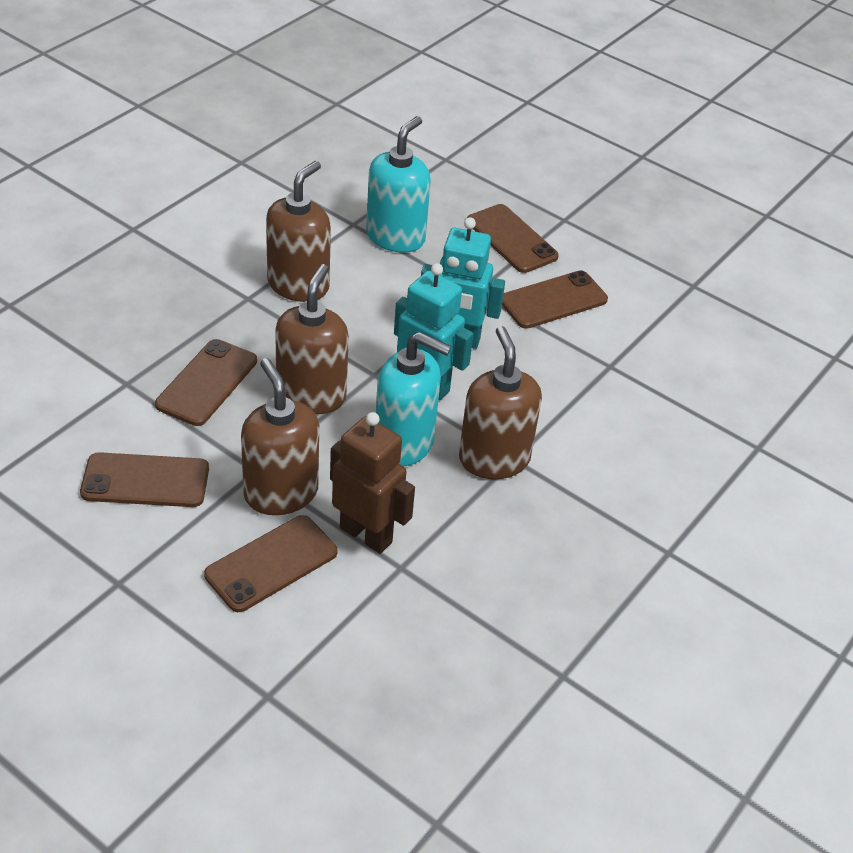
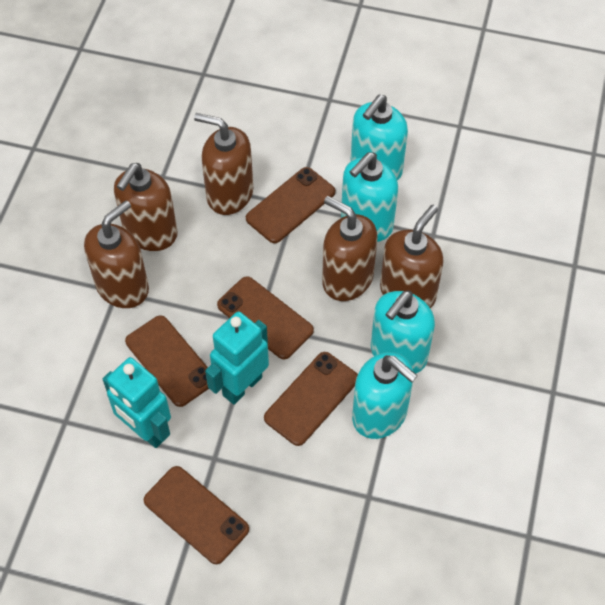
brown robot: 1 -> 0
brown soap dispenser: 4 -> 5
turquoise soap dispenser: 2 -> 4

